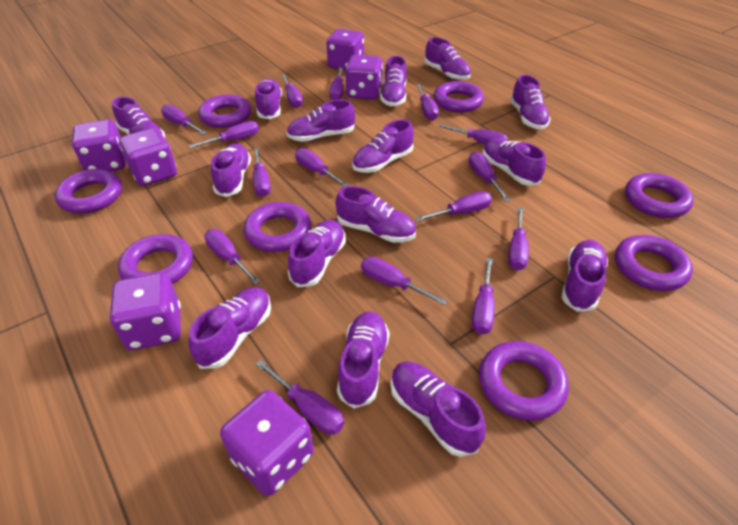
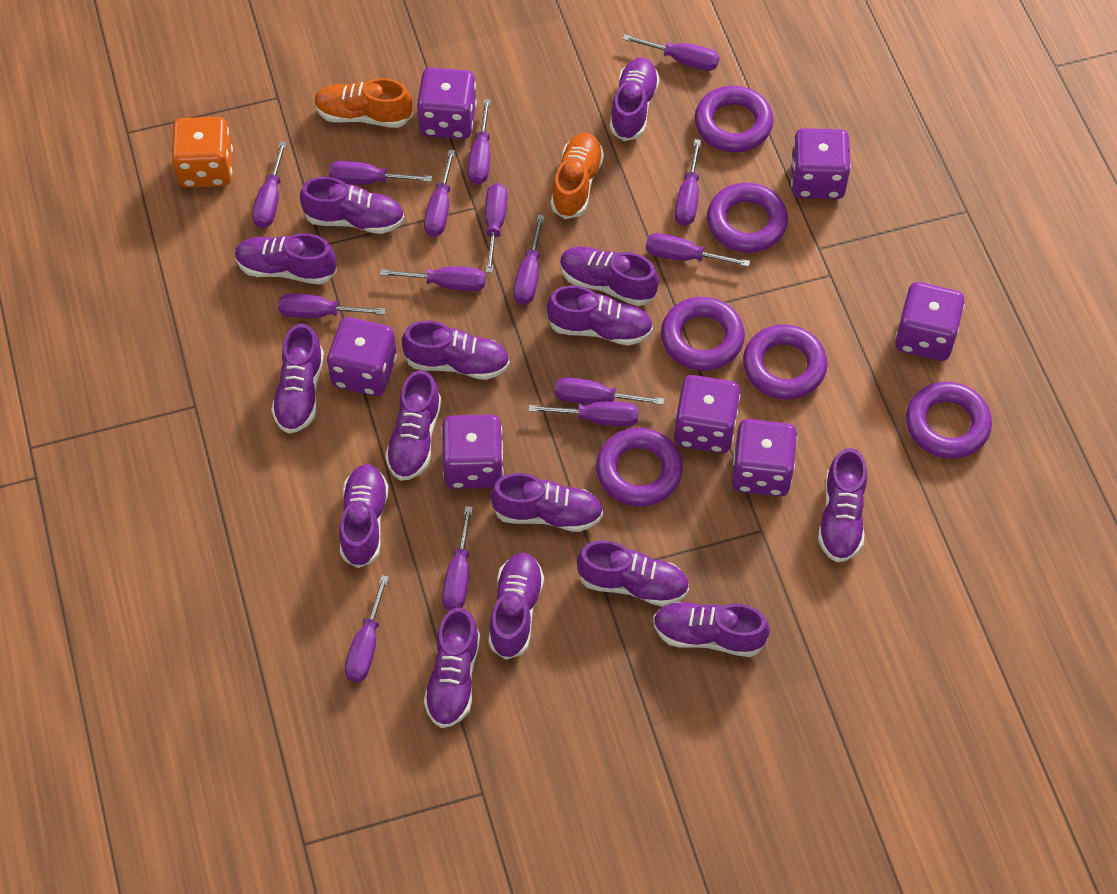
orange dice: 0 -> 1
orange shoe: 0 -> 2
purple dice: 6 -> 7
purple ring: 8 -> 6

